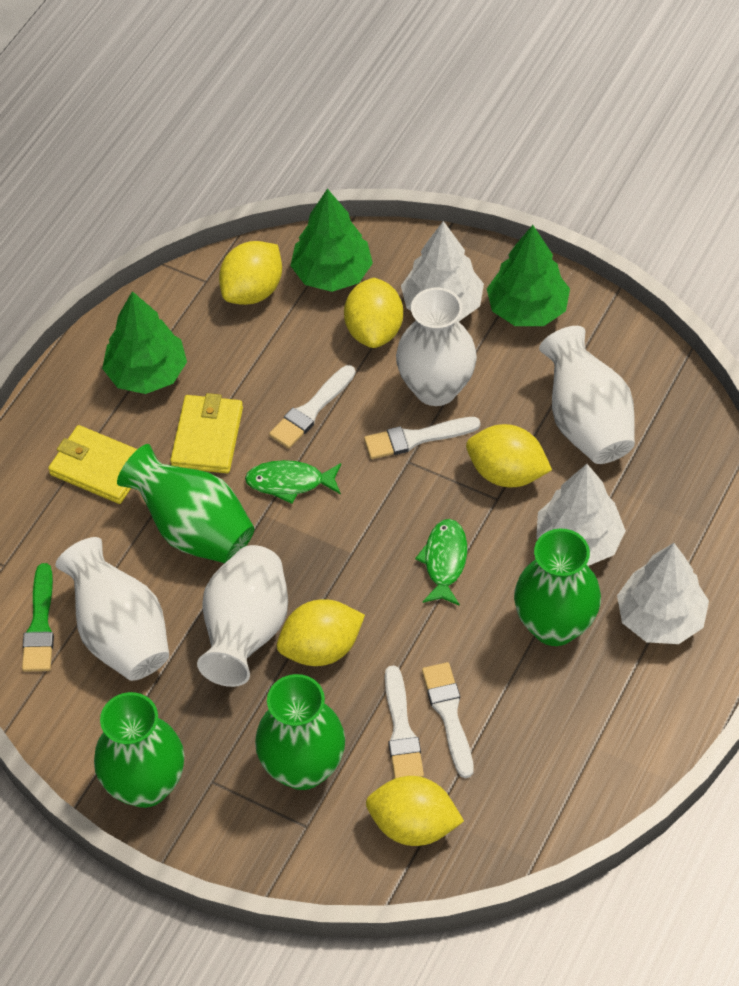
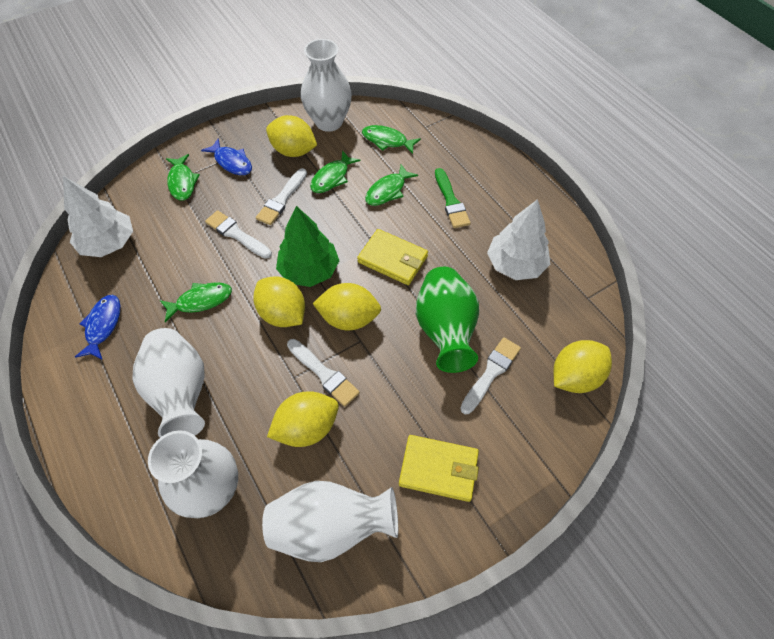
blue fish: 0 -> 2
green fish: 2 -> 5
green tree: 3 -> 1
green vase: 4 -> 1
white tree: 3 -> 2

